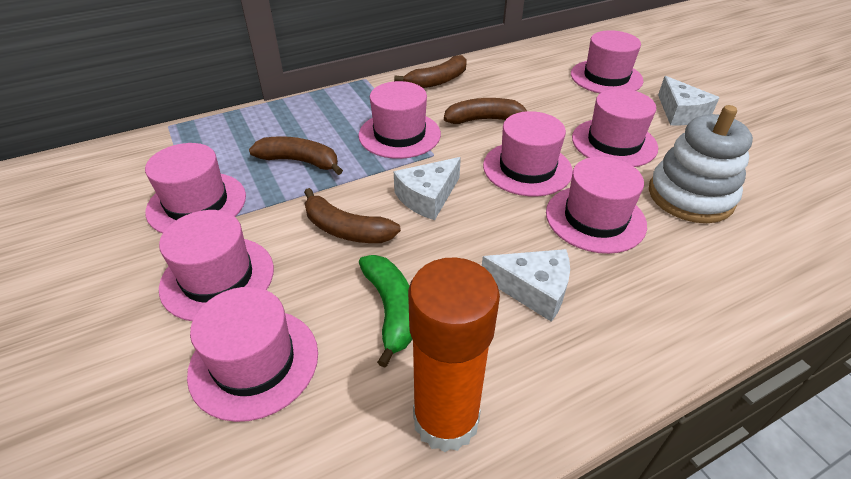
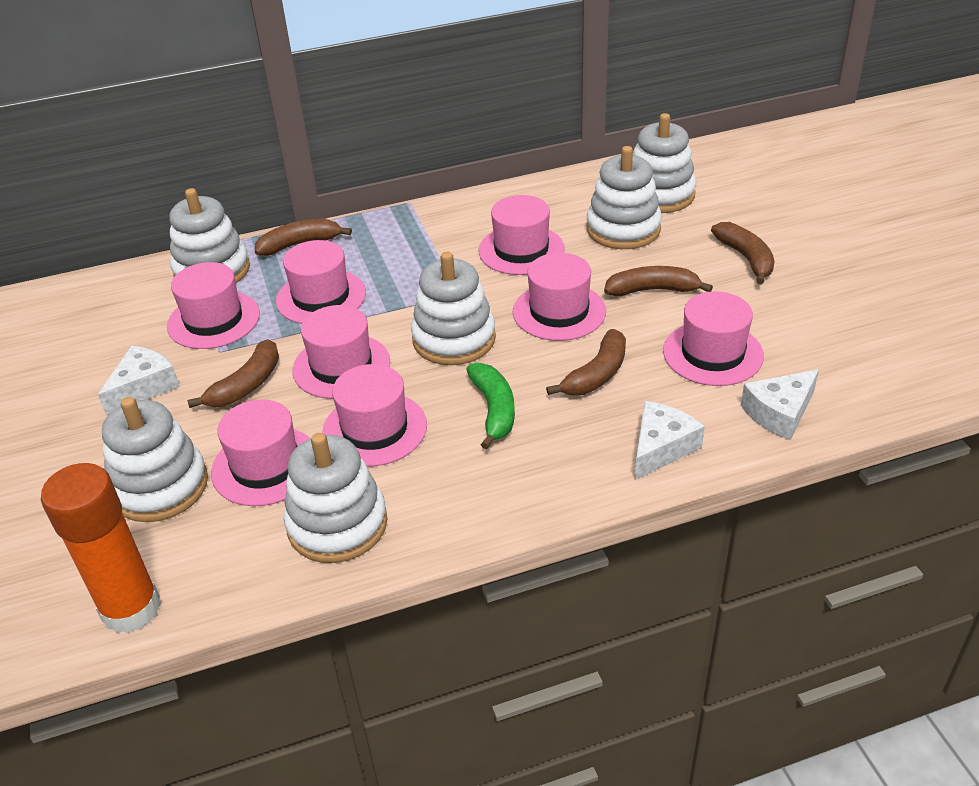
brown banana: 4 -> 5
white stacking toy: 1 -> 6

